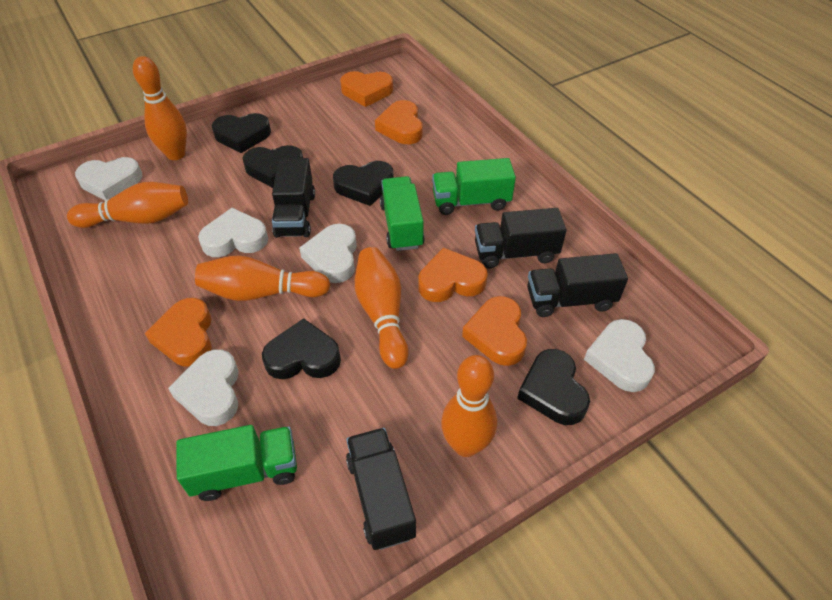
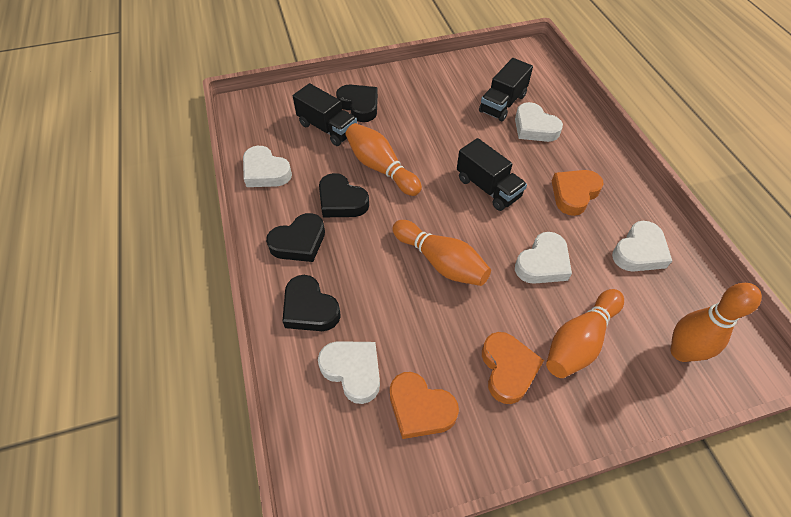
black heart: 5 -> 4
black truck: 4 -> 3
green truck: 3 -> 0
orange bowling pin: 5 -> 4
orange heart: 5 -> 3

